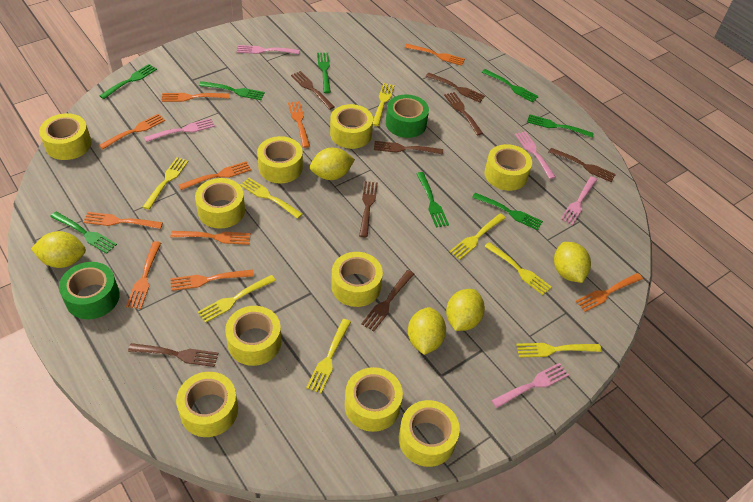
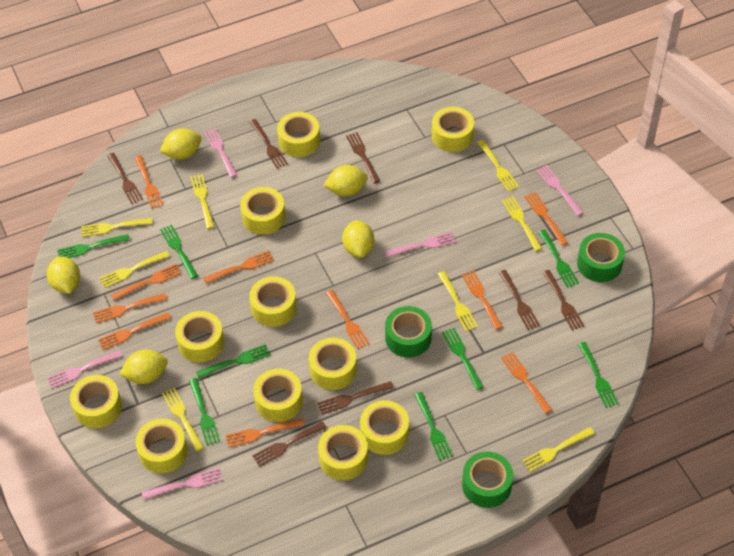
brown fork: 8 -> 7
green tape: 2 -> 3
yellow tape: 10 -> 11

